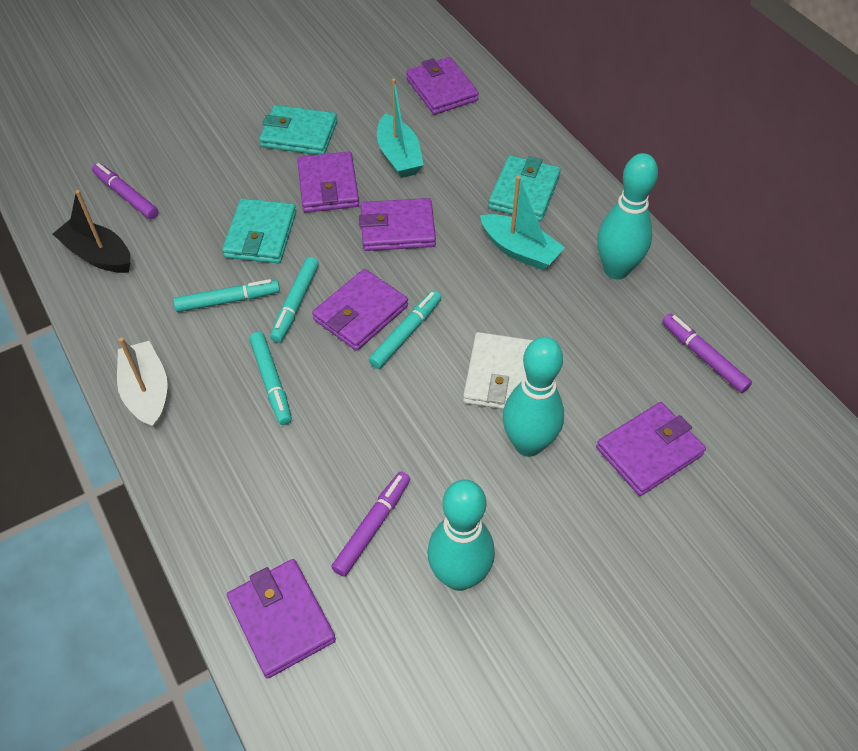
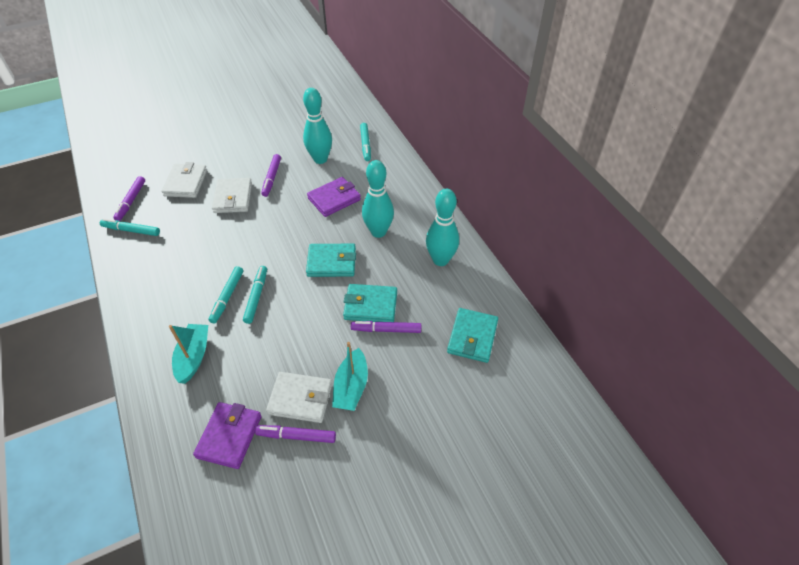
black boat: 1 -> 0
purple marker: 3 -> 4
purple wallet: 6 -> 2
white boat: 1 -> 0
white wallet: 1 -> 3

